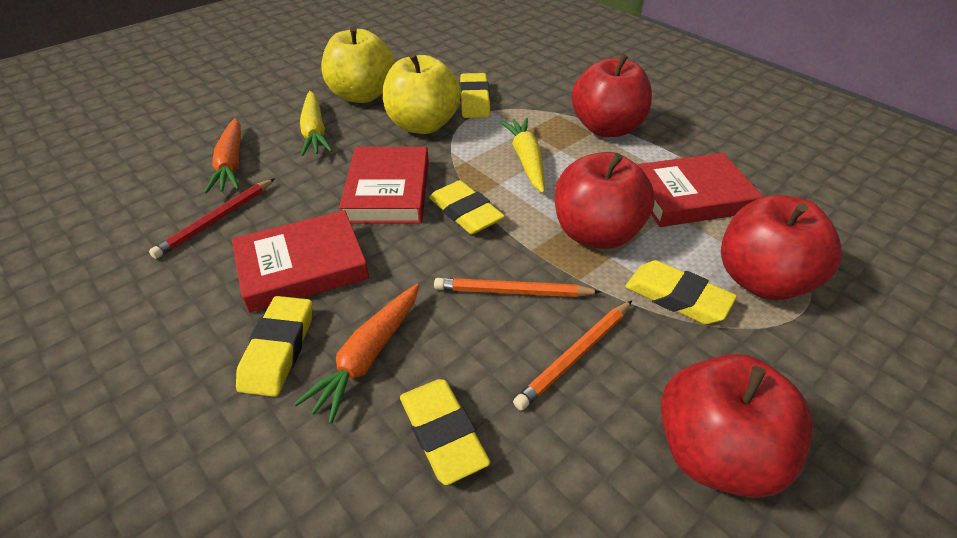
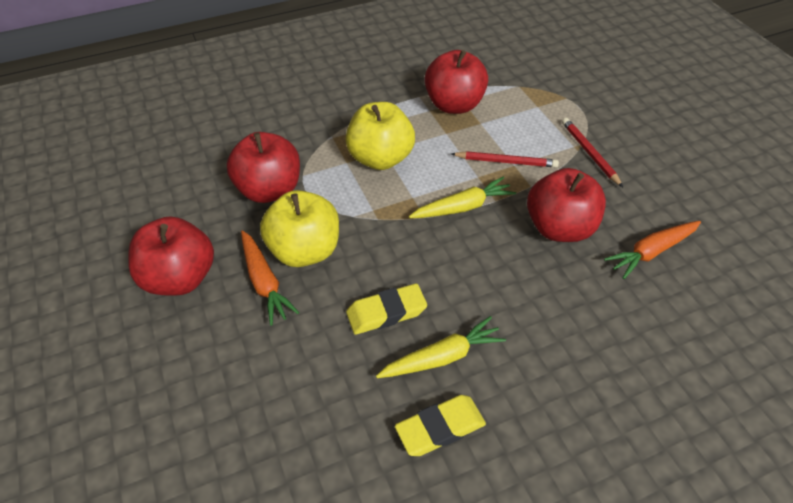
orange pencil: 2 -> 0
red book: 3 -> 0
red pencil: 1 -> 2
yellow eraser: 5 -> 2

